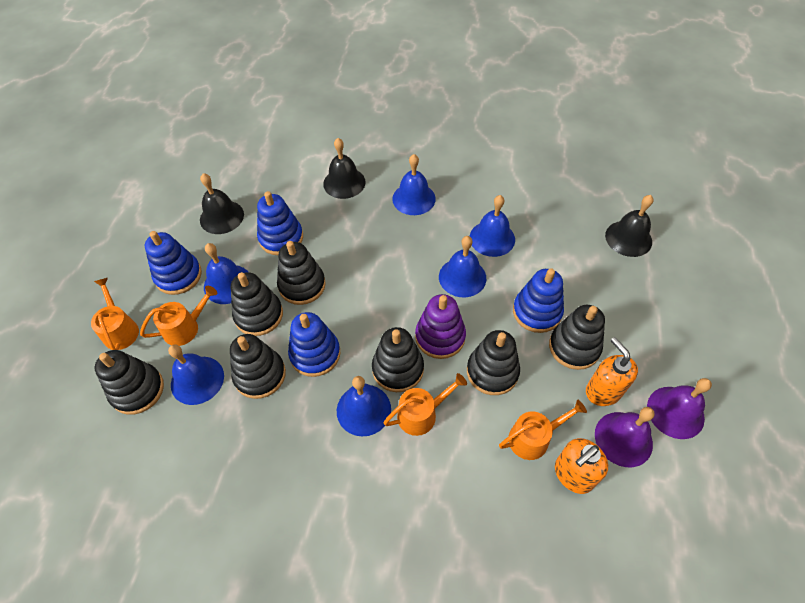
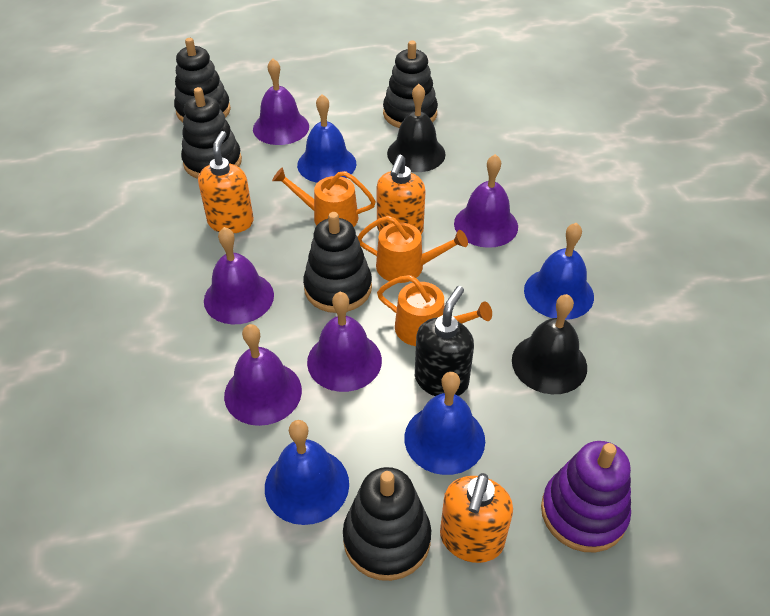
black bell: 3 -> 2
black soap dispenser: 0 -> 1
black stacking toy: 7 -> 5
blue bell: 6 -> 4
blue stacking toy: 4 -> 0
orange soap dispenser: 2 -> 3
orange watering can: 4 -> 3
purple bell: 2 -> 5

